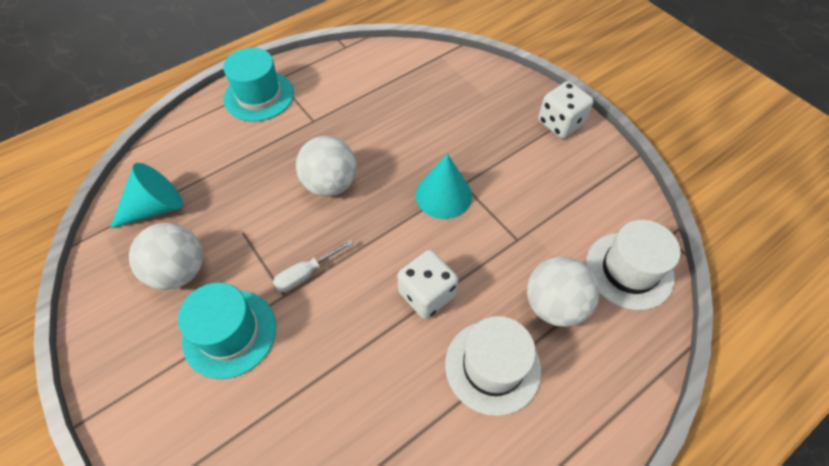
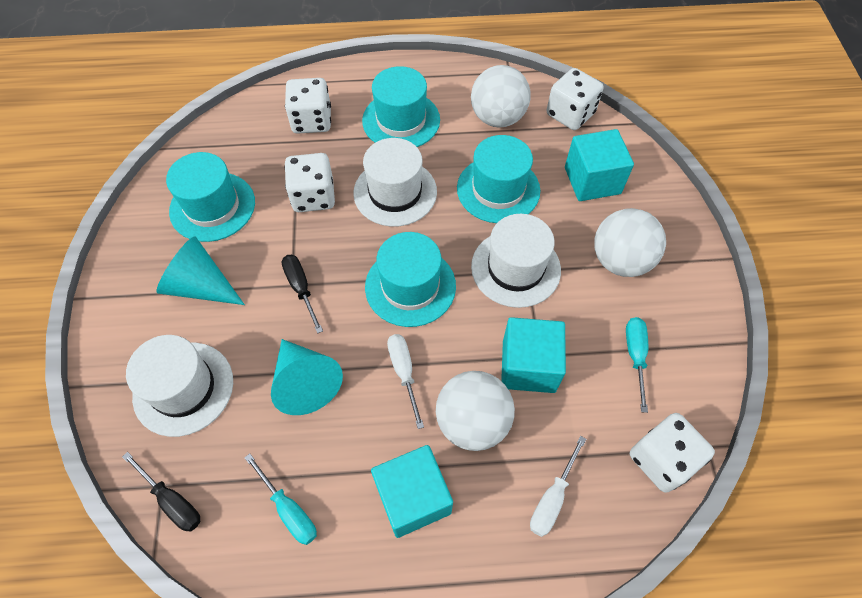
black screwdriver: 0 -> 2
turquoise cube: 0 -> 3
turquoise hat: 2 -> 4
turquoise screwdriver: 0 -> 2
white dice: 2 -> 4
white hat: 2 -> 3
white screwdriver: 1 -> 2

